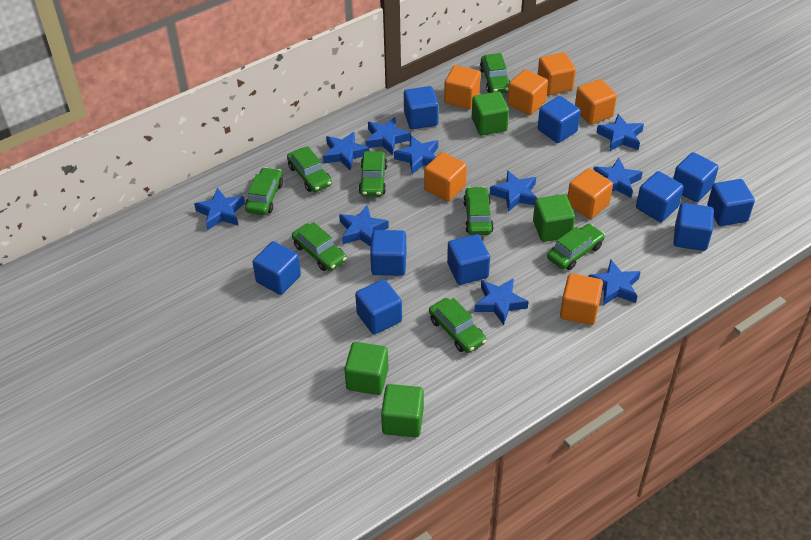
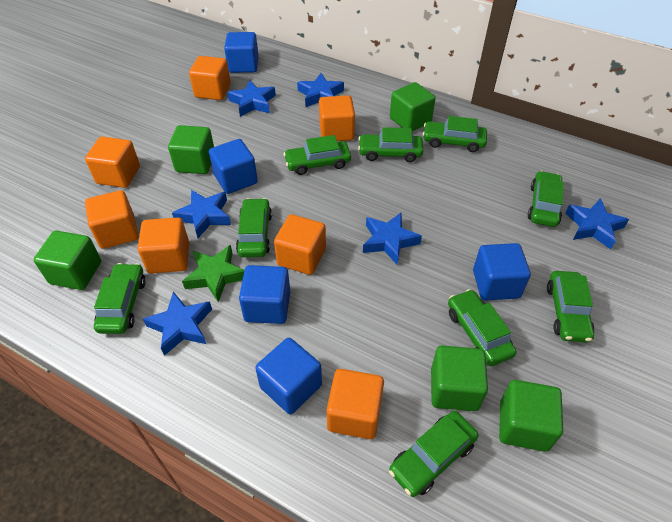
blue cube: 10 -> 5
blue star: 10 -> 6
green car: 8 -> 9
green cube: 4 -> 5
green star: 0 -> 1

